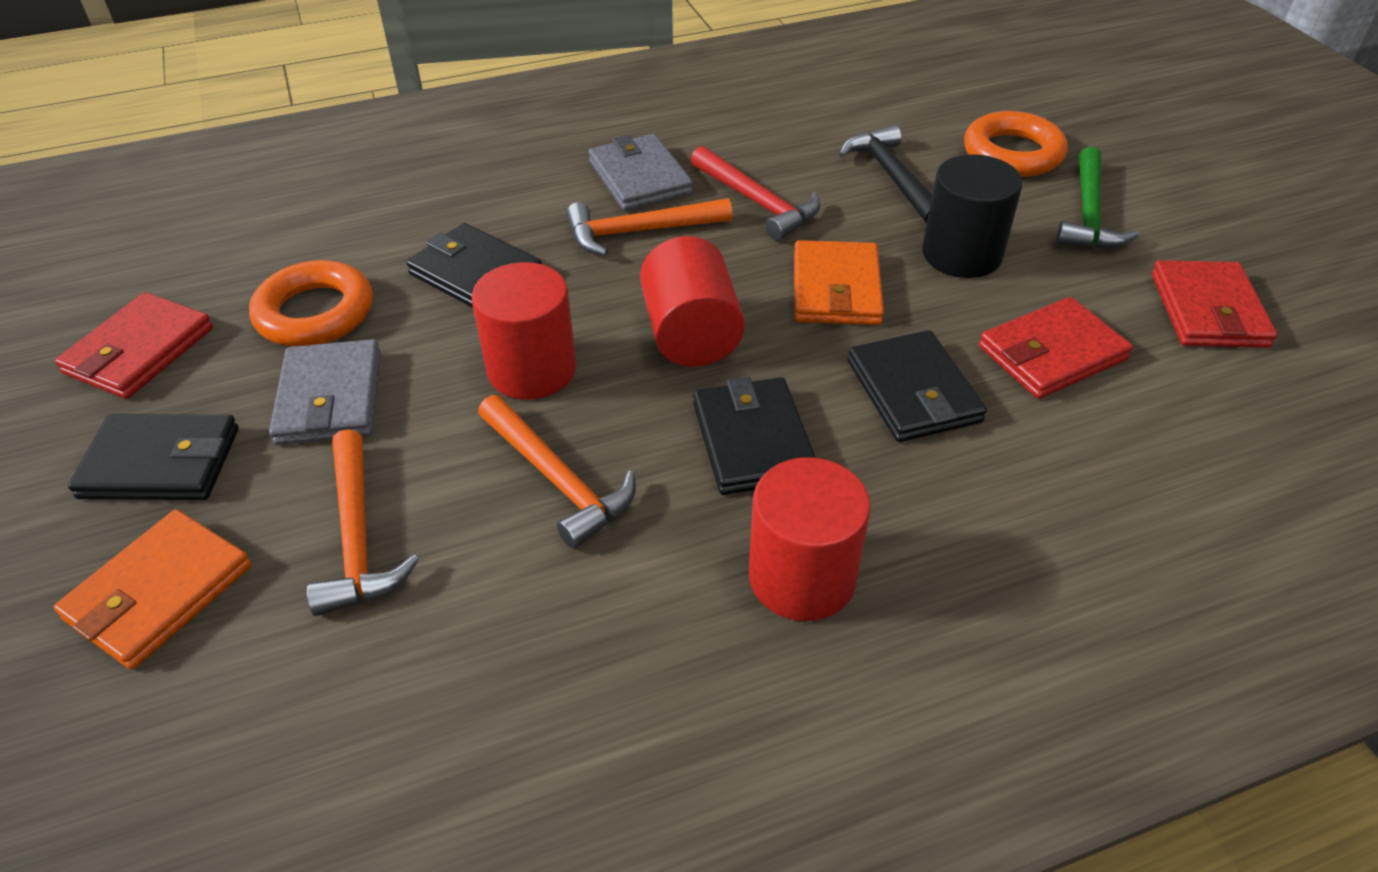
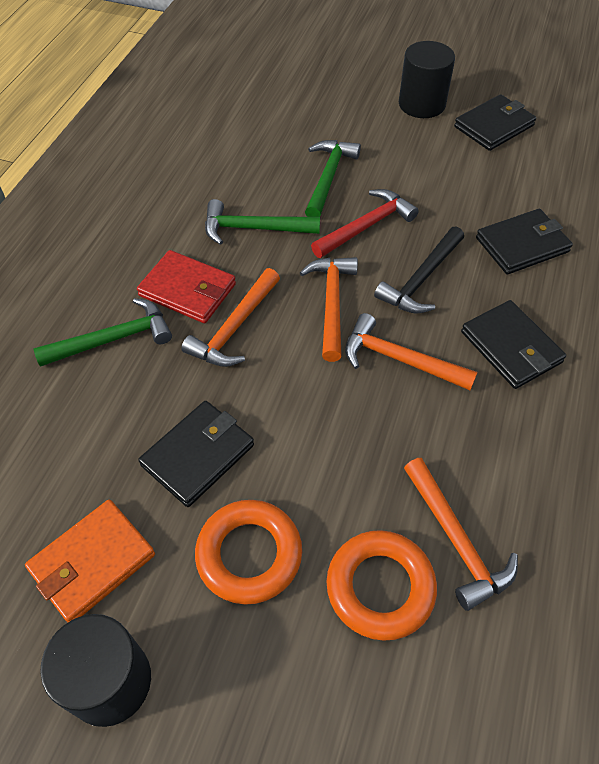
black cylinder: 1 -> 2
green hammer: 1 -> 3
grey wallet: 2 -> 0
orange hammer: 3 -> 4
orange wallet: 2 -> 1
red cylinder: 3 -> 0
red wallet: 3 -> 1

